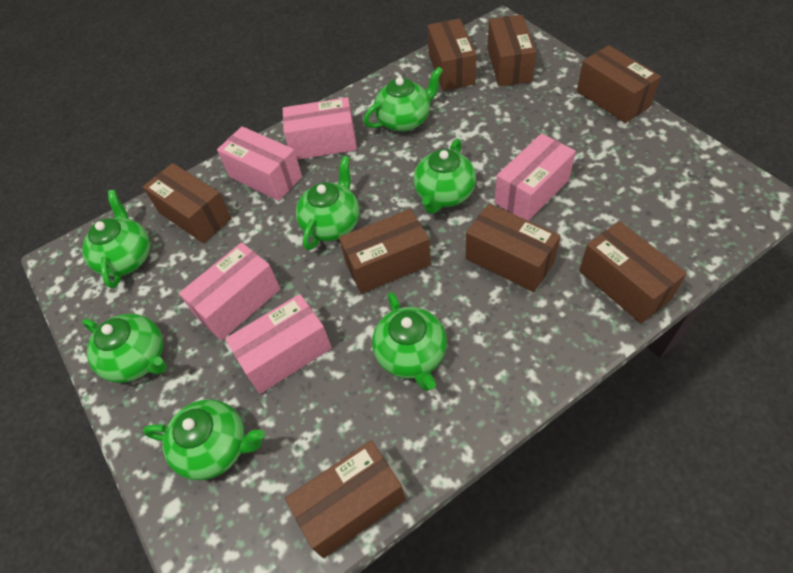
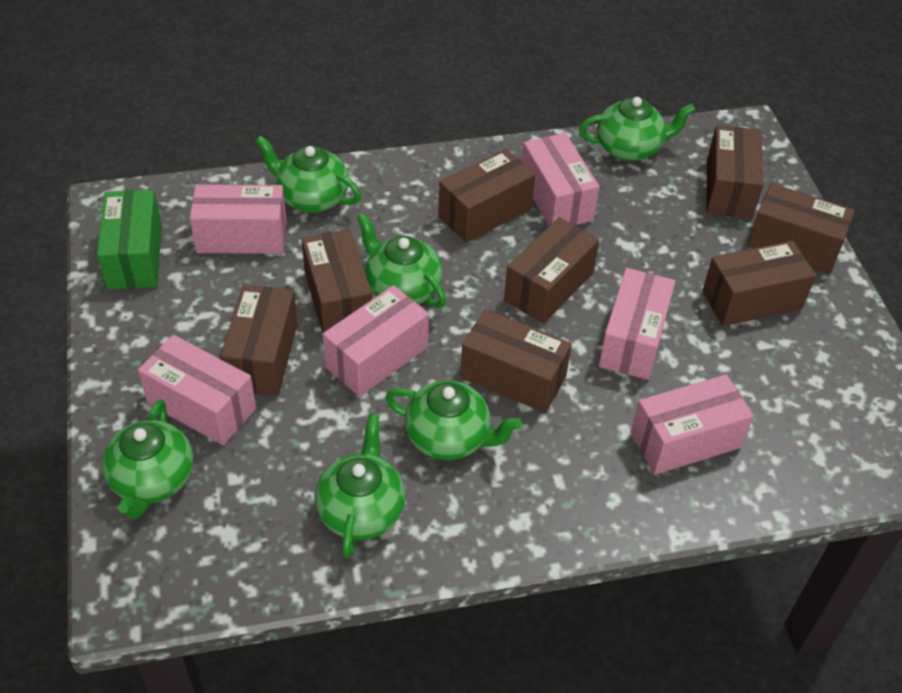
green box: 0 -> 1
green teapot: 7 -> 6
pink box: 5 -> 6

